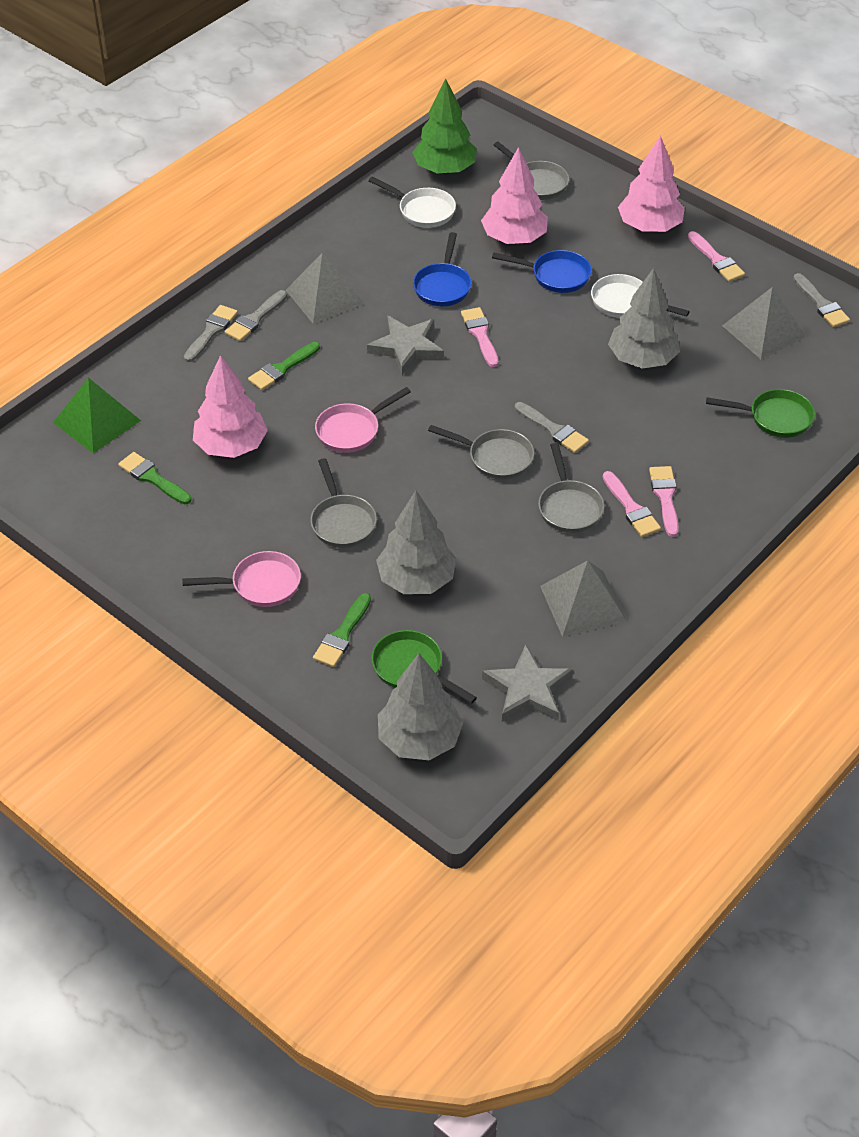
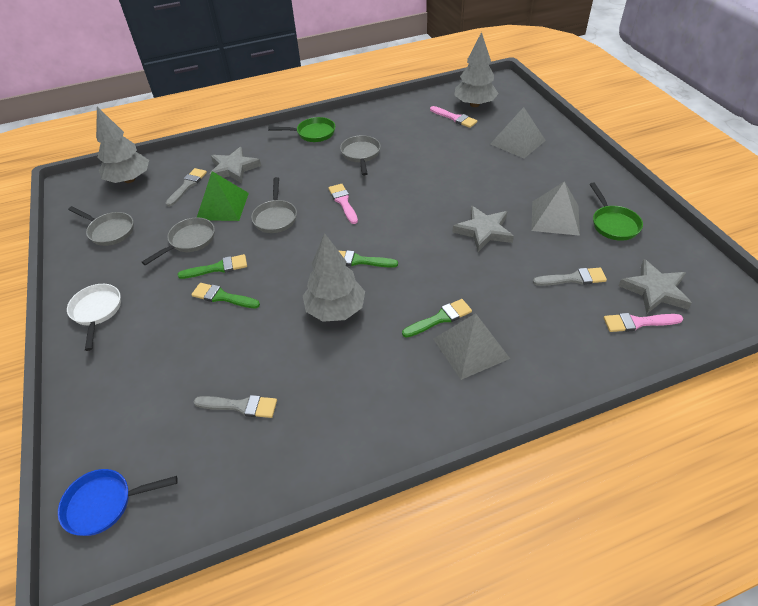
blue pan: 2 -> 1
green brush: 3 -> 4
green tree: 1 -> 0
grey brush: 4 -> 3
grey star: 2 -> 3
pink brush: 4 -> 3
pink pan: 2 -> 0
pink tree: 3 -> 0
white pan: 2 -> 1

